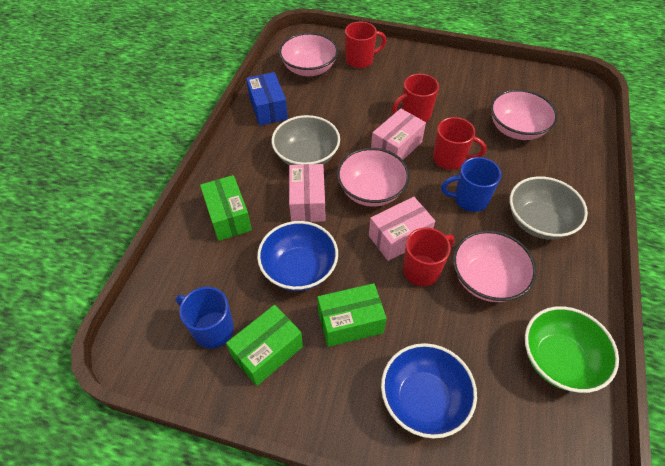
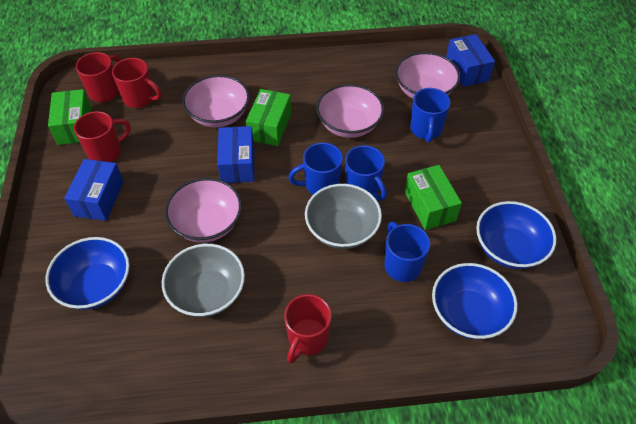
blue bowl: 2 -> 3
blue box: 1 -> 3
blue mug: 2 -> 4
green bowl: 1 -> 0
pink box: 3 -> 0

